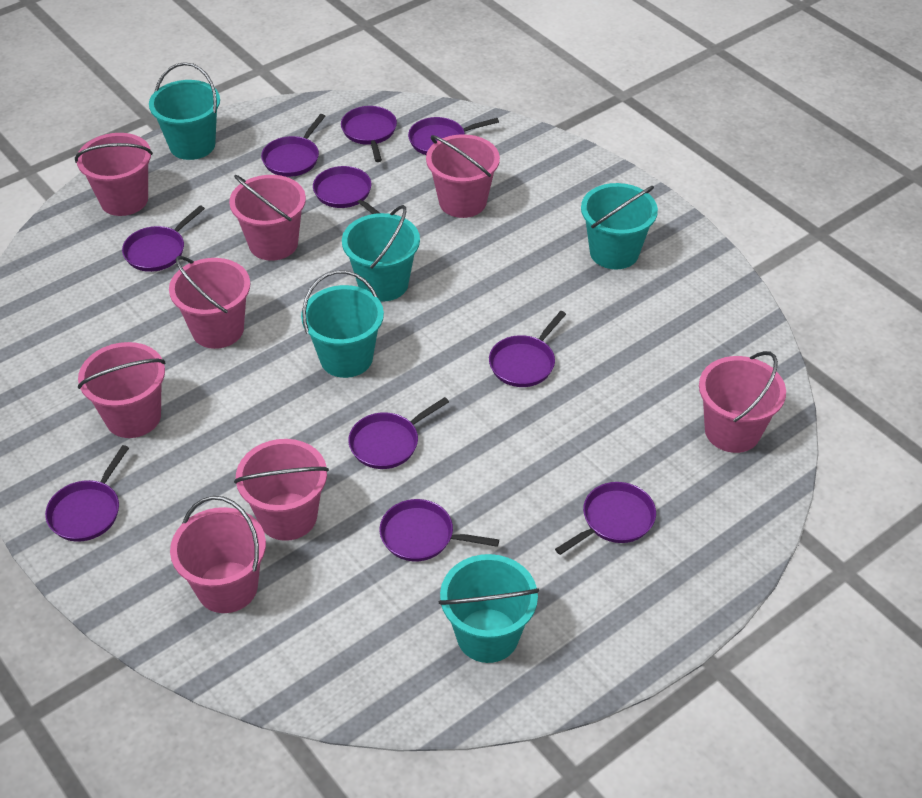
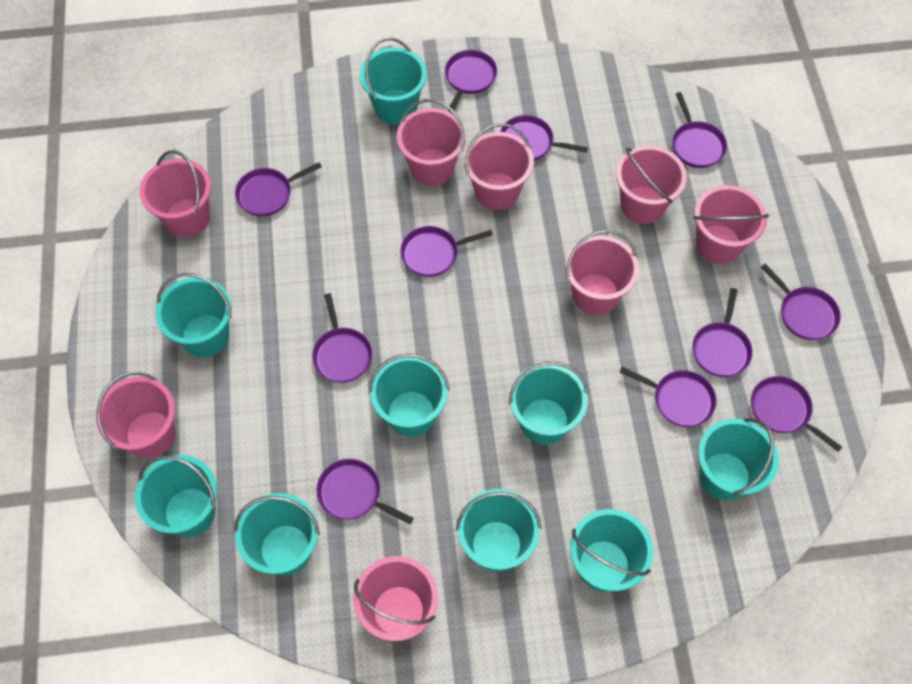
purple pan: 10 -> 11
turquoise bucket: 5 -> 9

